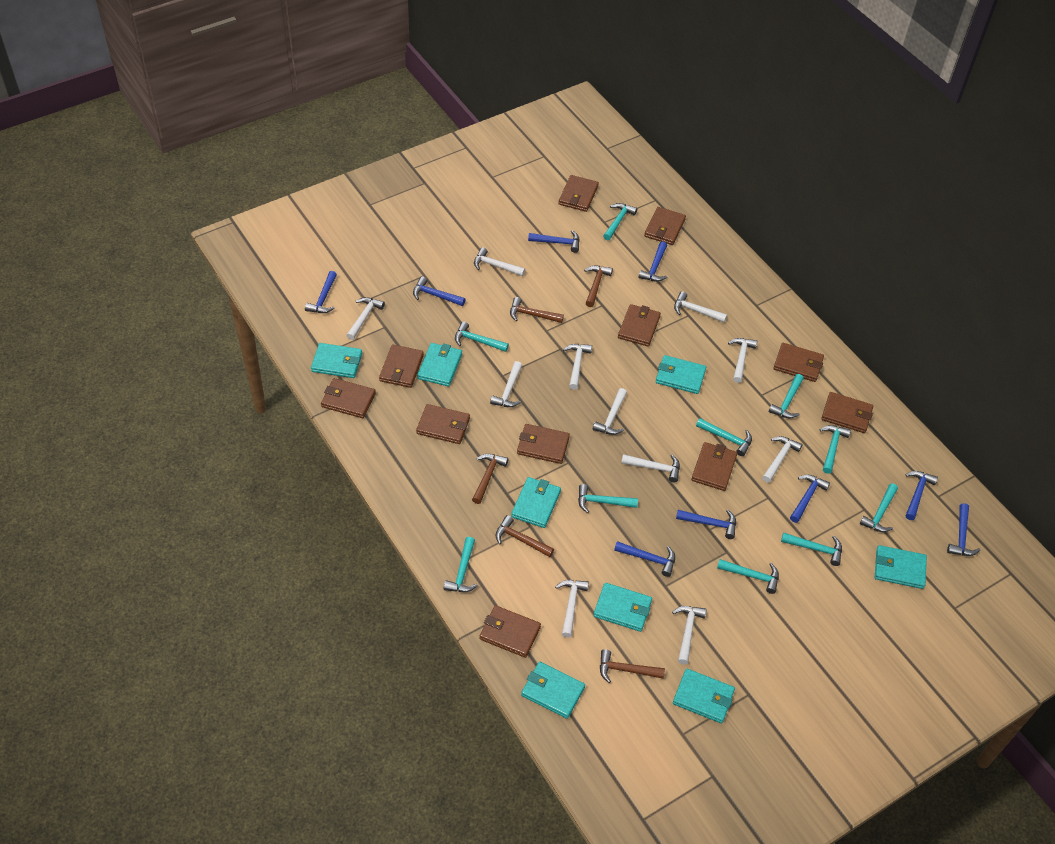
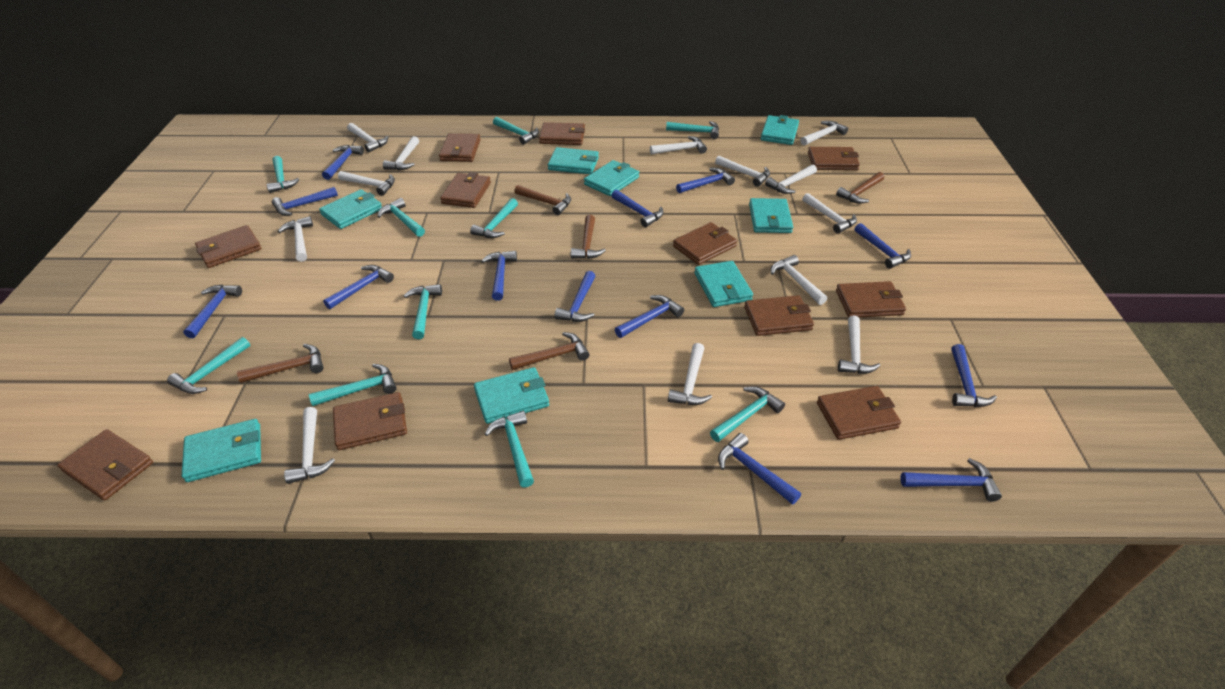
blue hammer: 9 -> 13
white hammer: 11 -> 13

